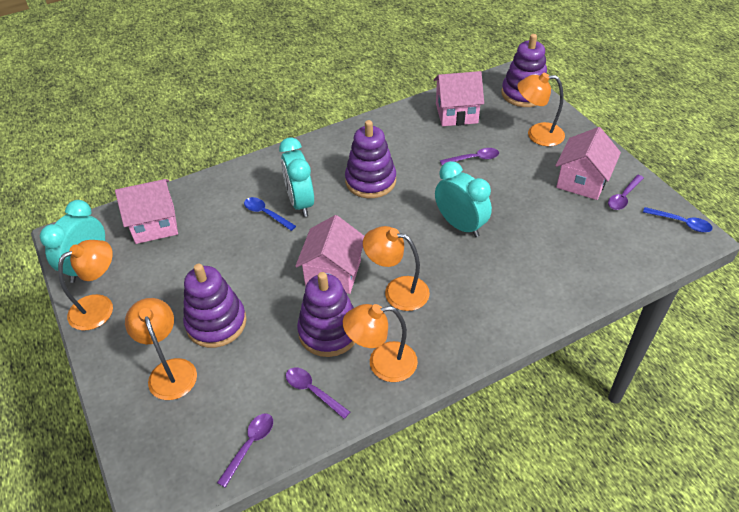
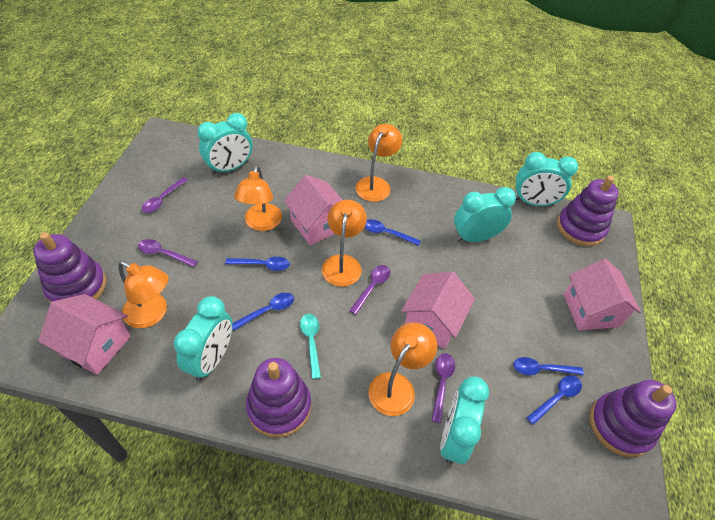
blue spoon: 2 -> 5
turquoise clock: 3 -> 5
turquoise spoon: 0 -> 1

